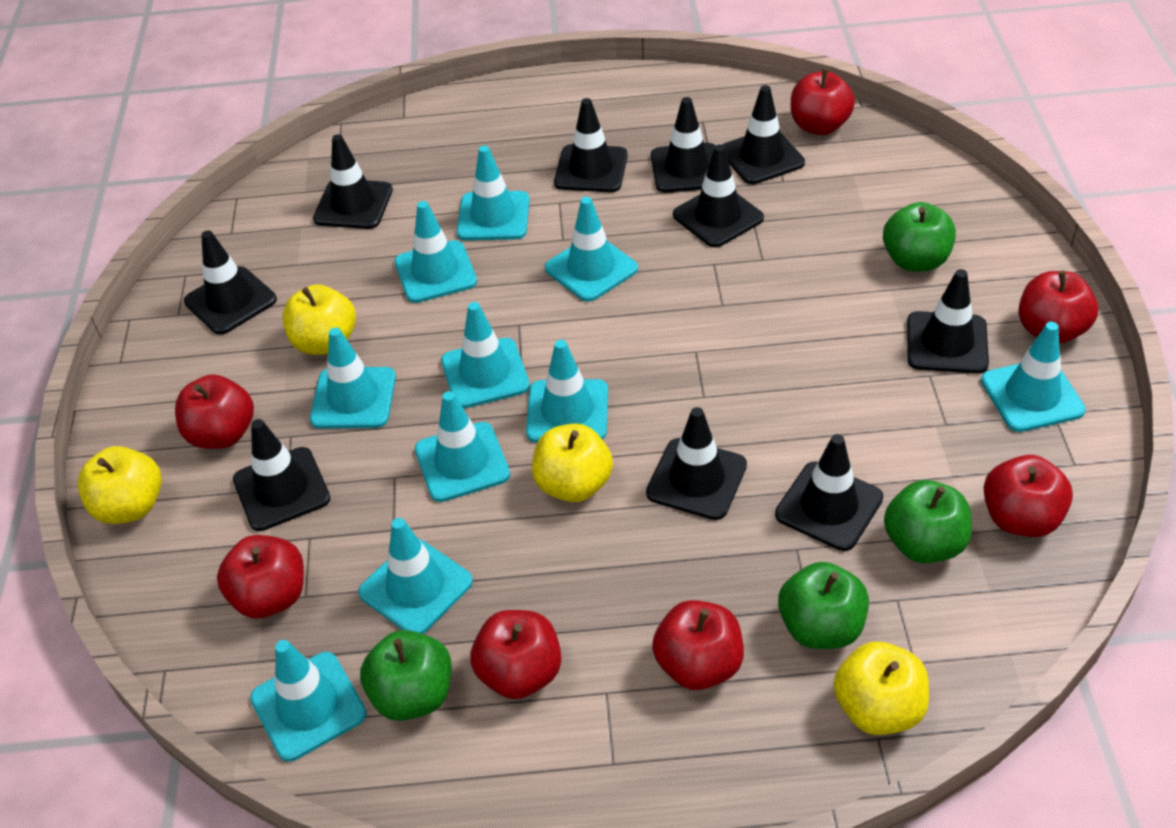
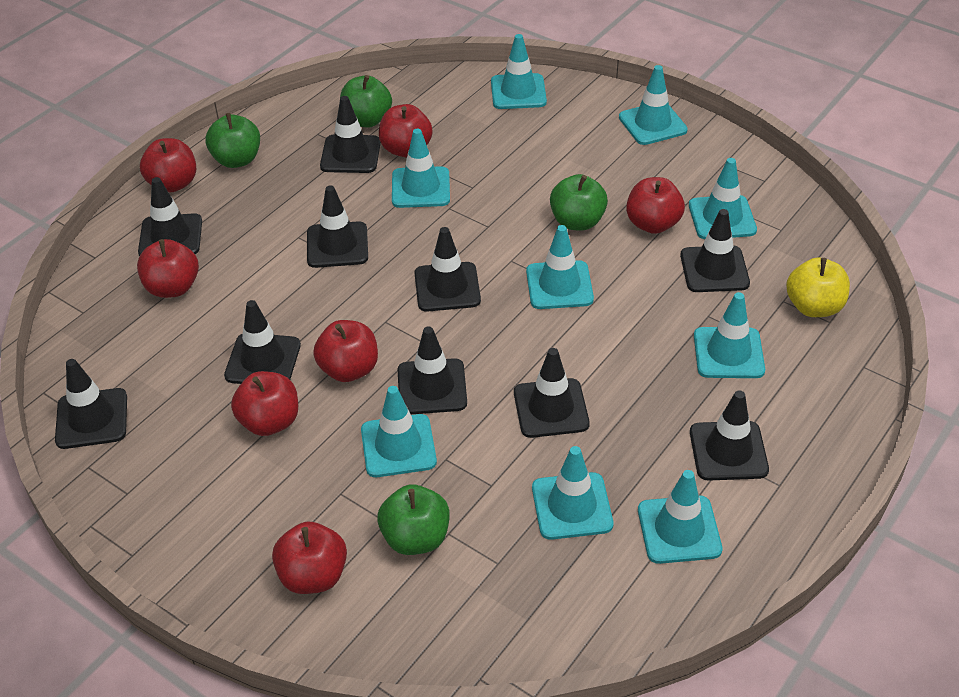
turquoise traffic cone: 10 -> 9
yellow apple: 4 -> 1

